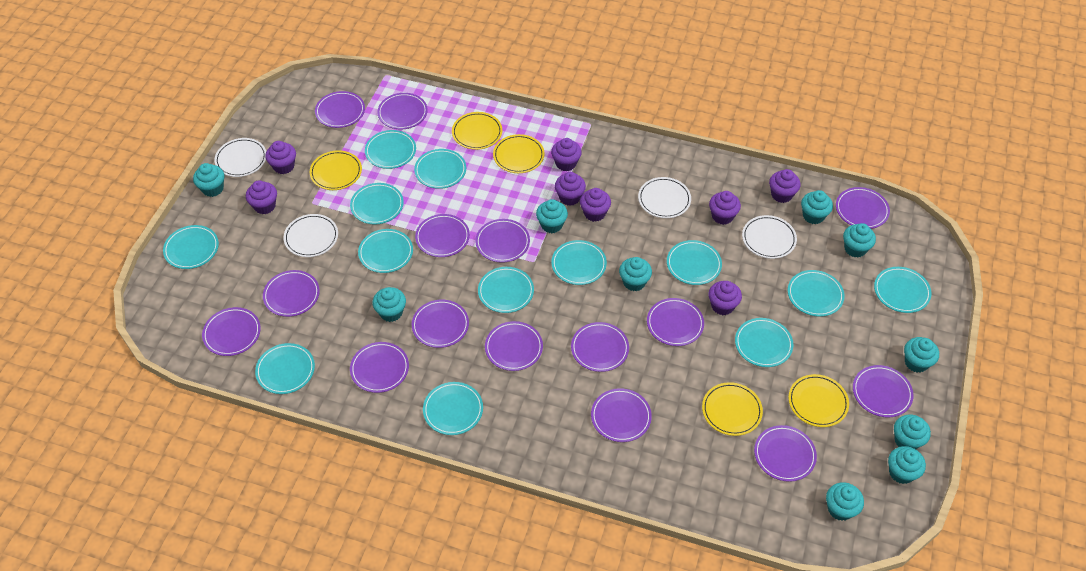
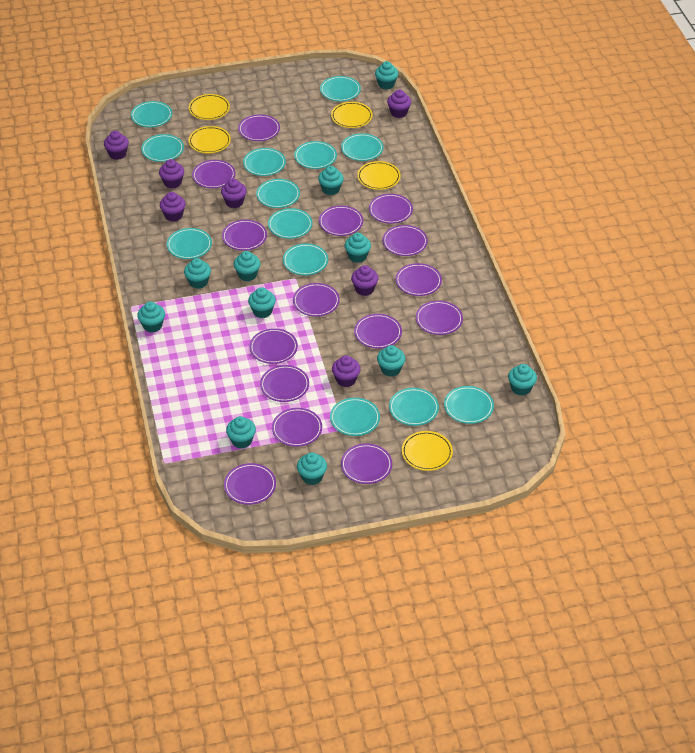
purple cupcake: 8 -> 7
turquoise cupcake: 10 -> 11
white plate: 4 -> 0

